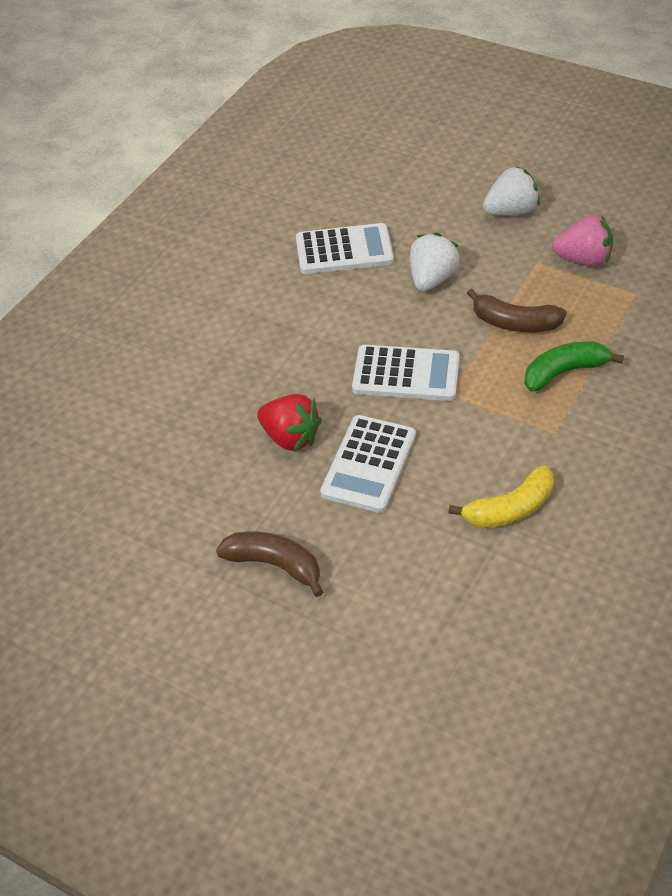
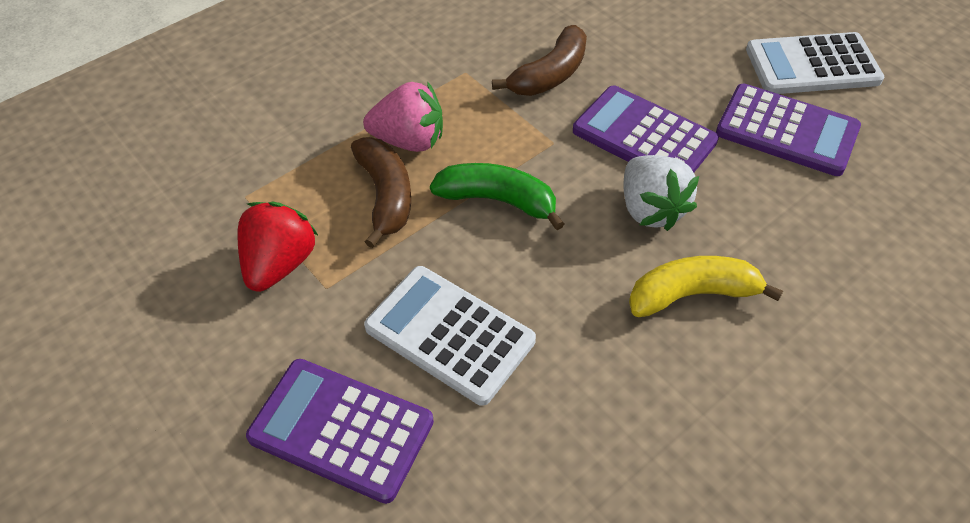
purple calculator: 0 -> 3
white calculator: 3 -> 2
white strawberry: 2 -> 1

